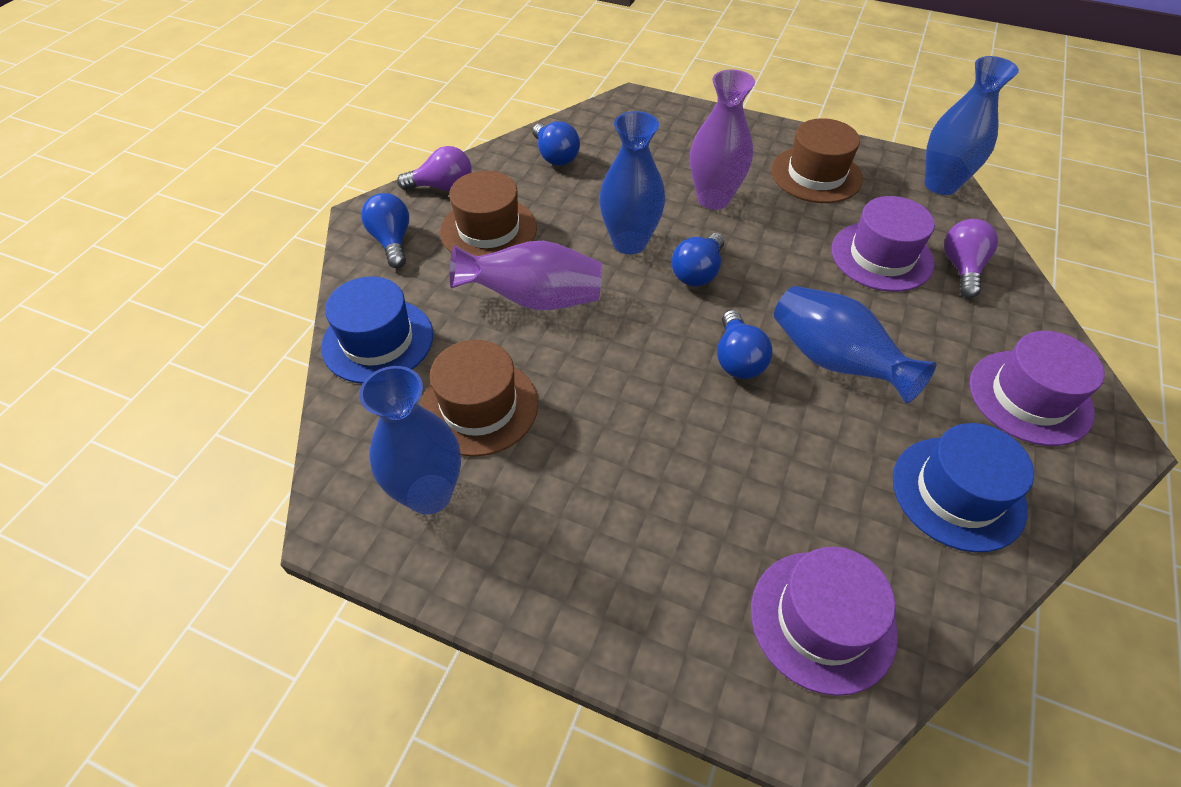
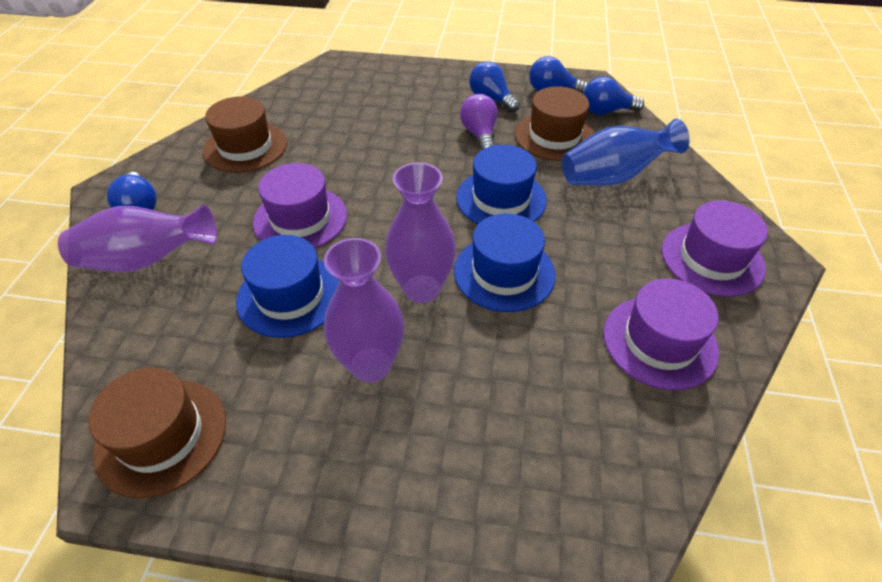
blue hat: 2 -> 3
blue vase: 4 -> 1
purple light bulb: 2 -> 1
purple vase: 2 -> 3

